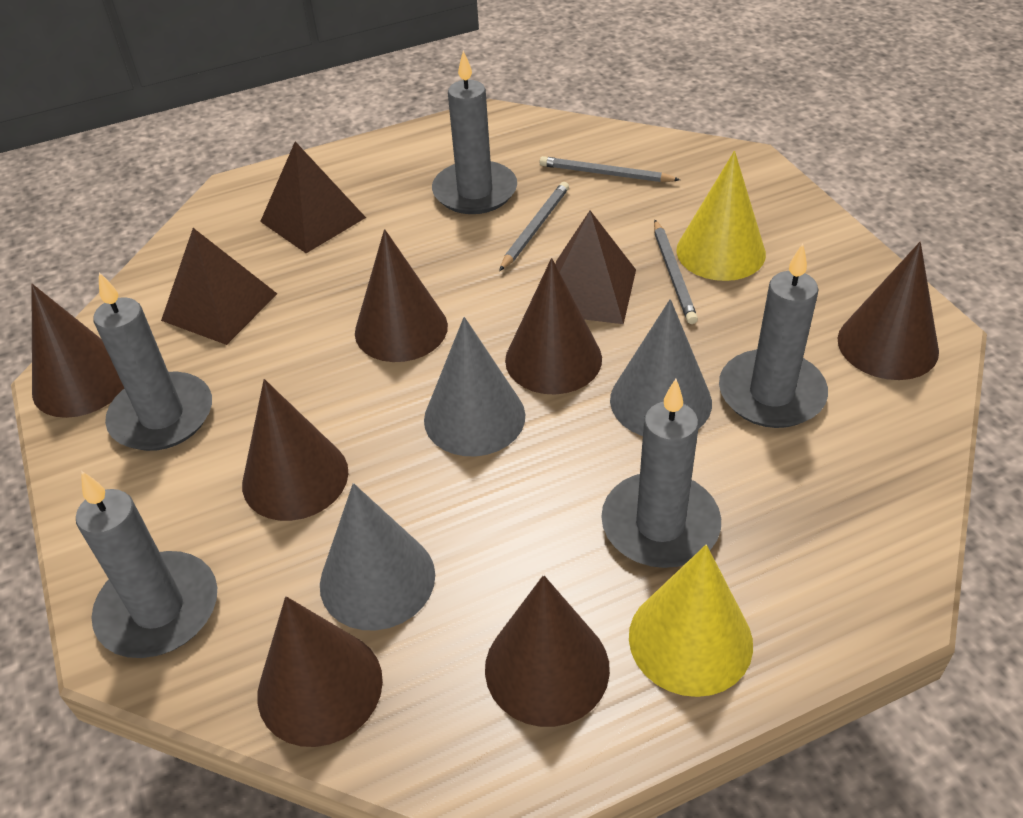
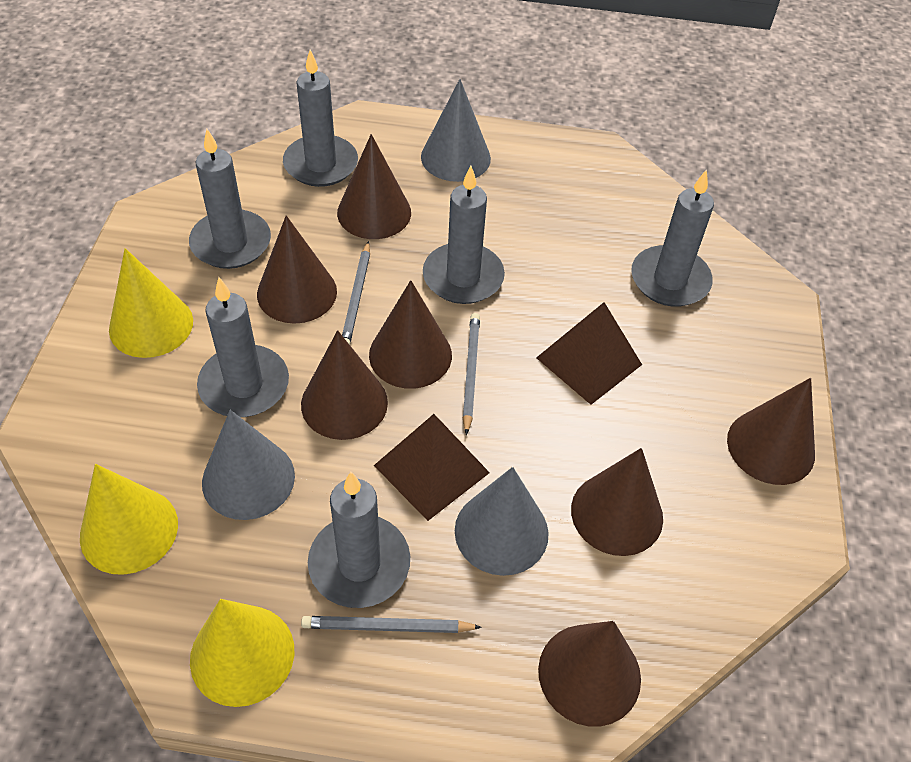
brown pyramid: 3 -> 2
grey candle: 5 -> 6
yellow cone: 2 -> 3

